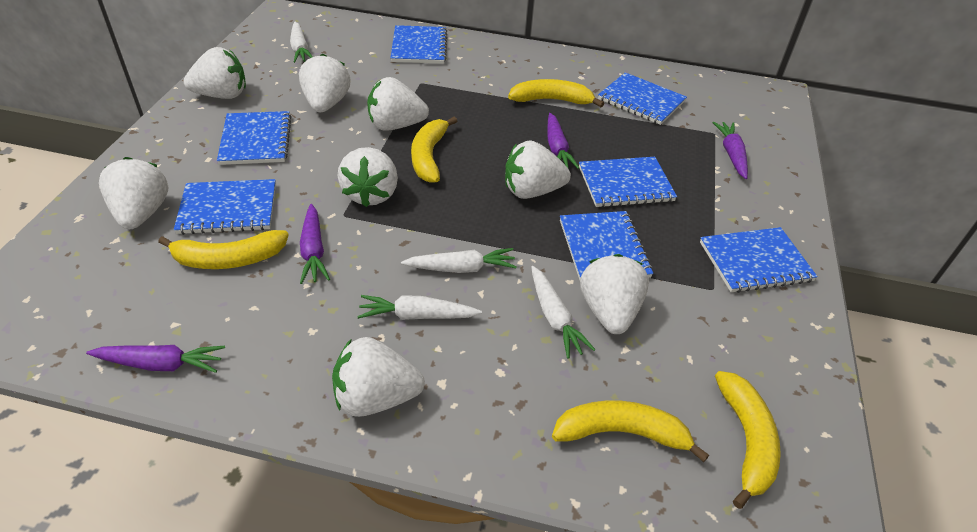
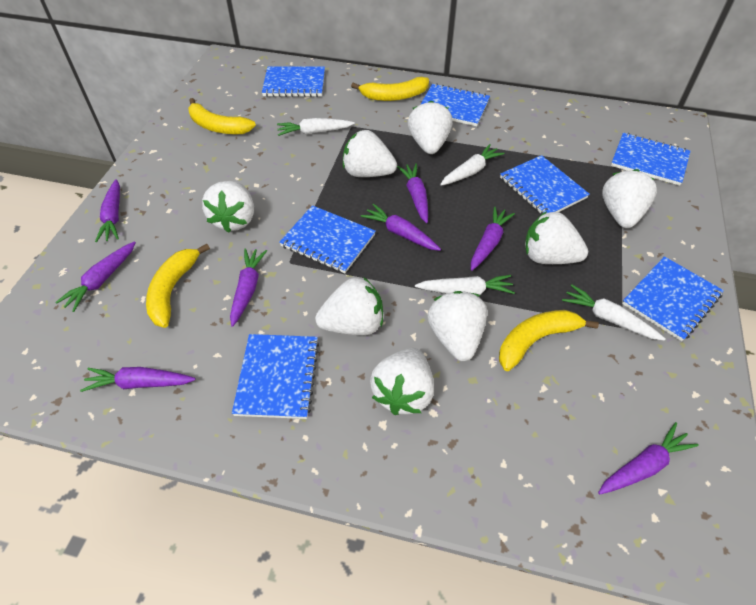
purple carrot: 4 -> 8
yellow banana: 5 -> 4

